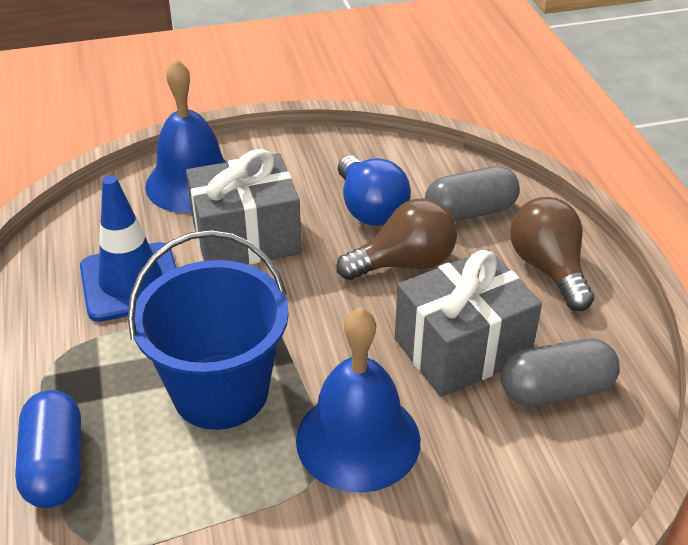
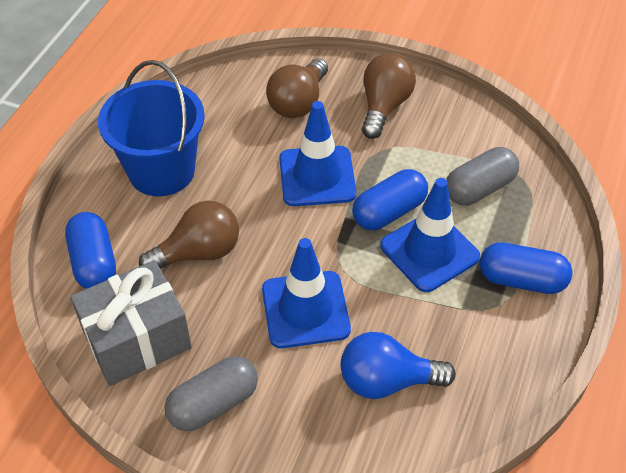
blue bell: 2 -> 0
blue capsule: 1 -> 3
blue traffic cone: 1 -> 3
brown light bulb: 2 -> 3
grey gift: 2 -> 1

